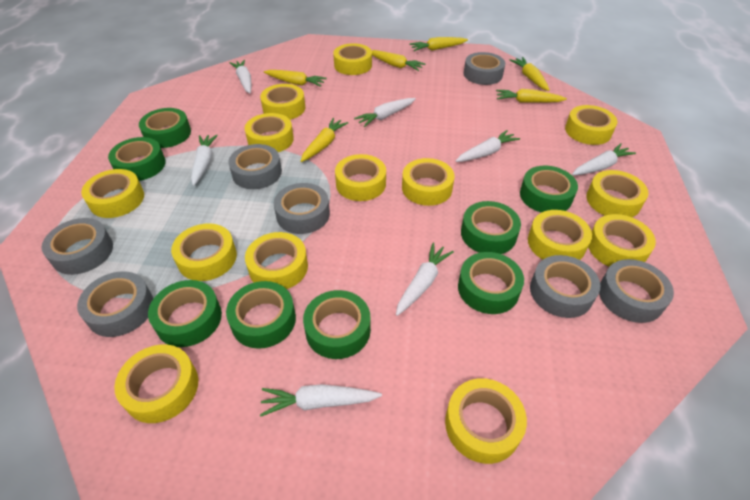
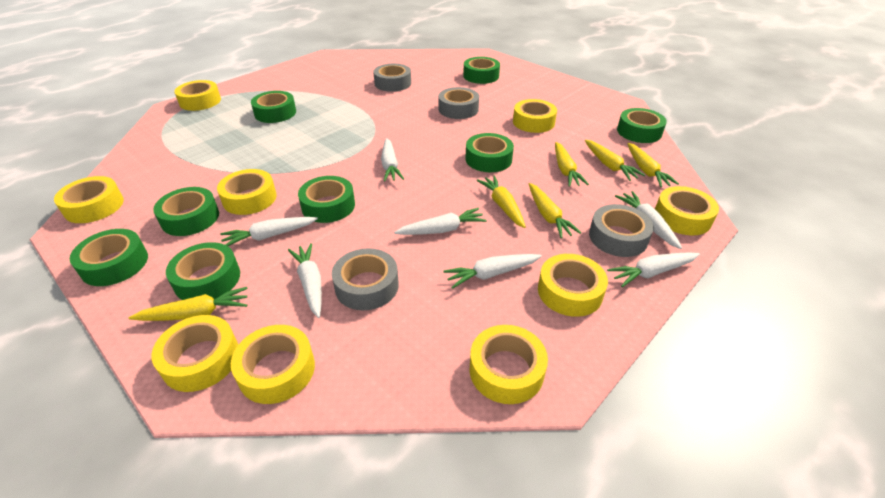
grey tape: 7 -> 4
yellow tape: 14 -> 9

